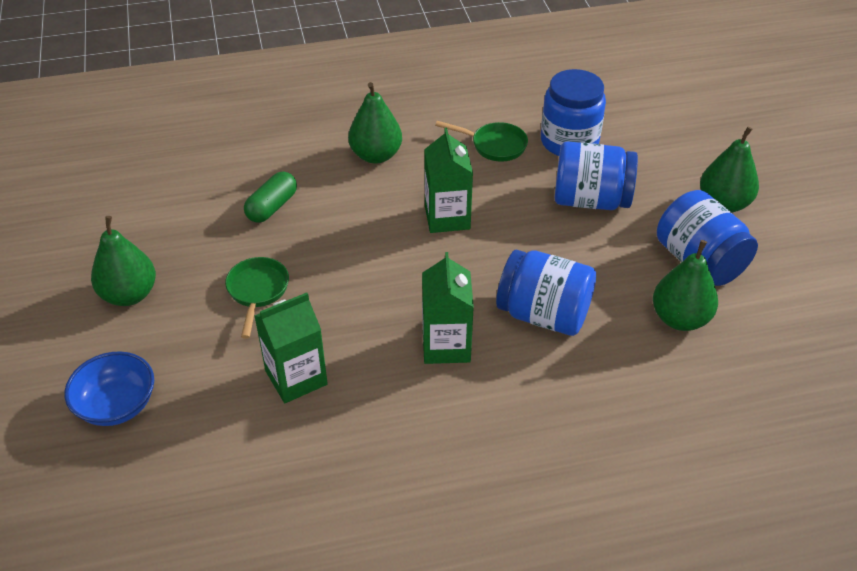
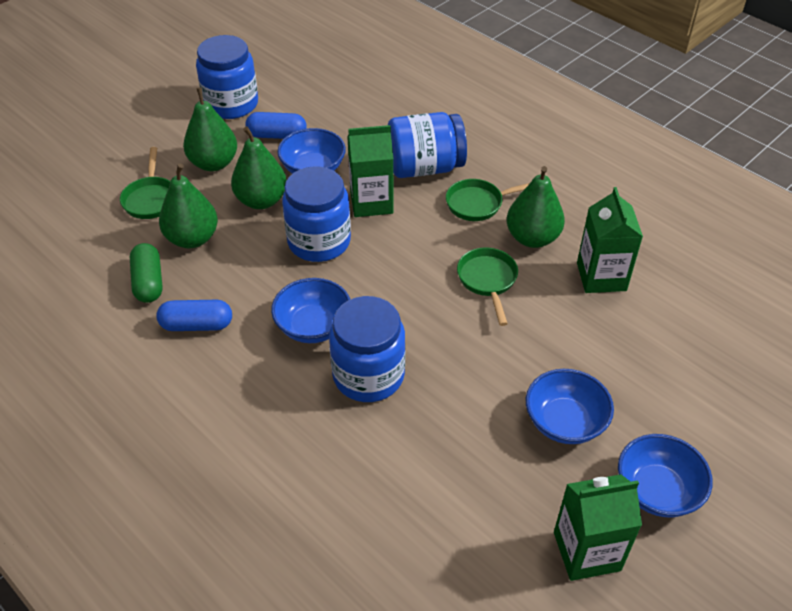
blue bowl: 1 -> 4
blue capsule: 0 -> 2
green pan: 2 -> 3

